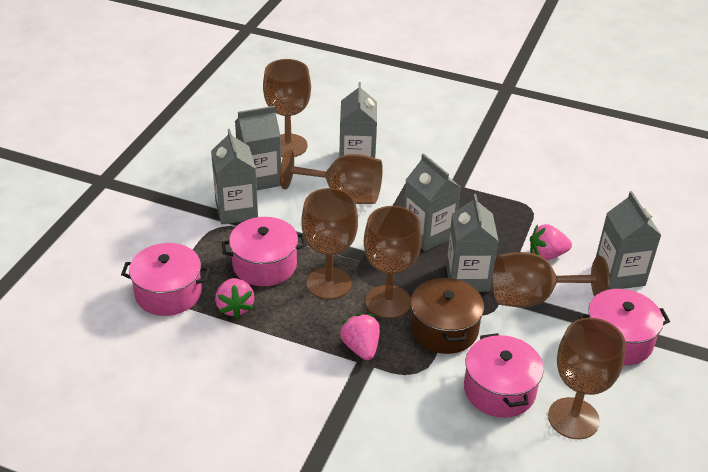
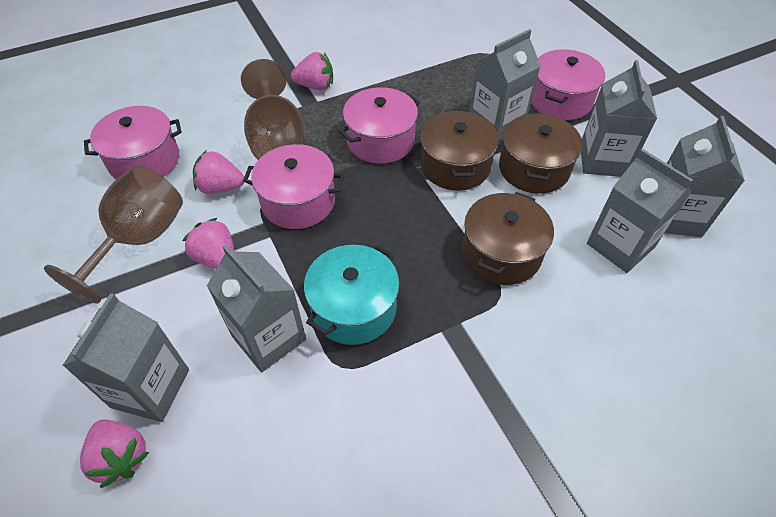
brown goblet: 6 -> 2
brown pot: 1 -> 3
pink strawberry: 3 -> 4
turquoise pot: 0 -> 1

